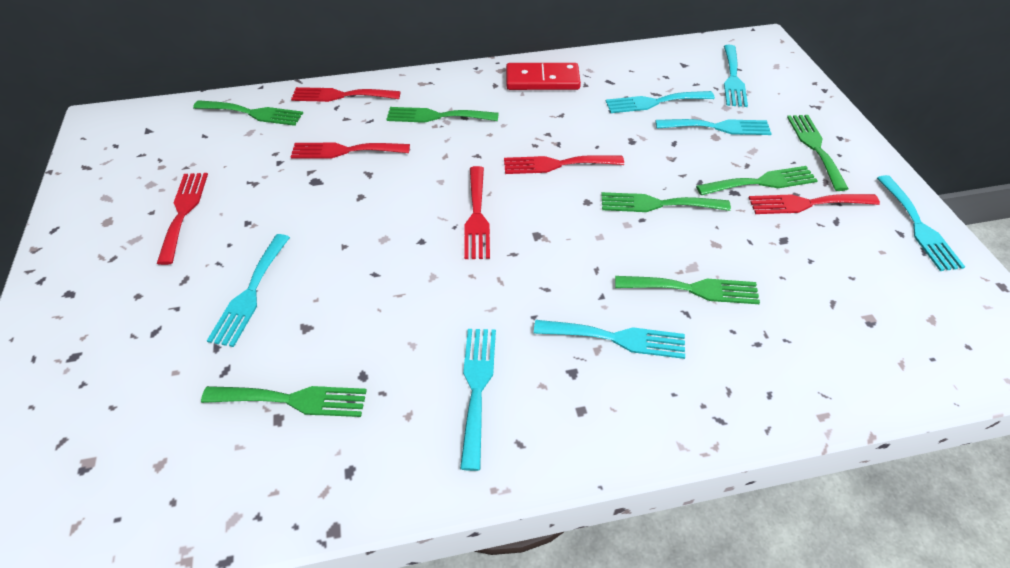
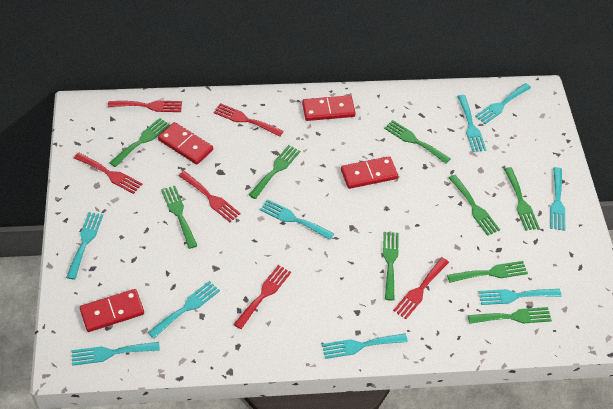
green fork: 7 -> 9
red domino: 1 -> 4
turquoise fork: 7 -> 9

